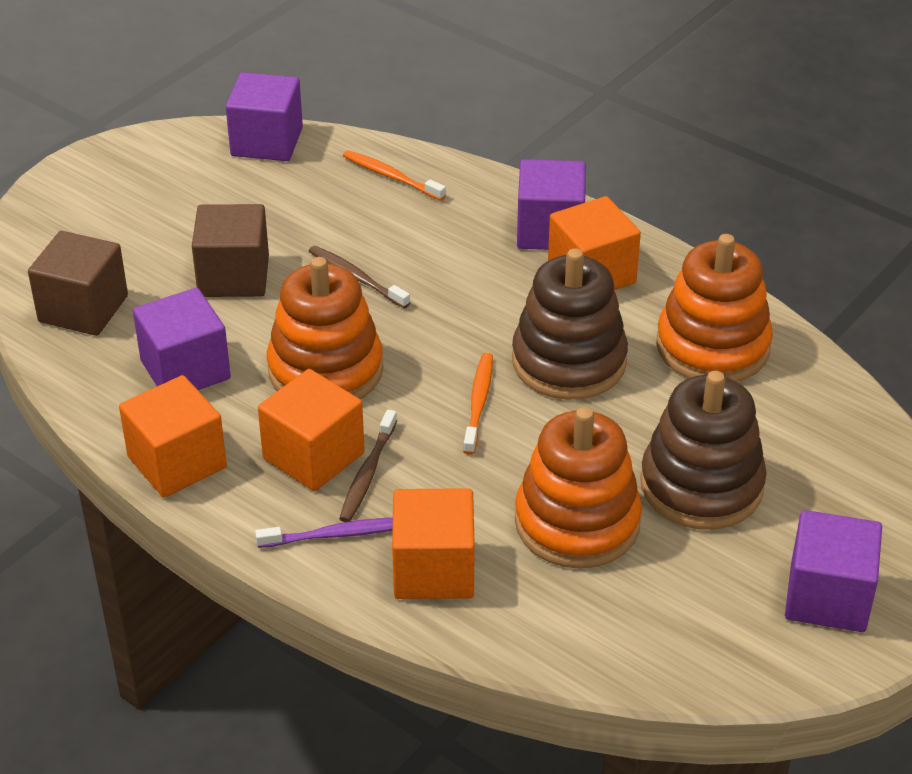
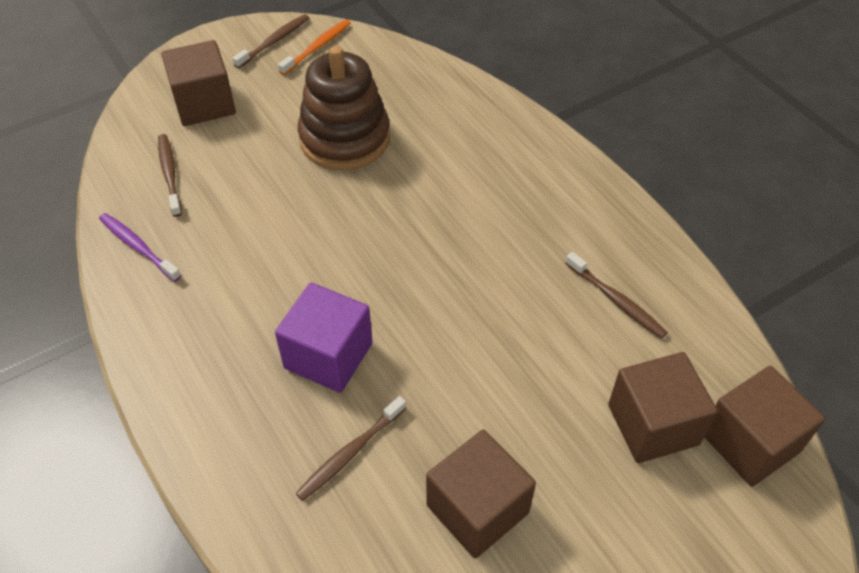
brown cube: 2 -> 4
brown stacking toy: 2 -> 1
brown toothbrush: 2 -> 4
orange cube: 4 -> 0
orange stacking toy: 3 -> 0
orange toothbrush: 2 -> 1
purple cube: 4 -> 1

